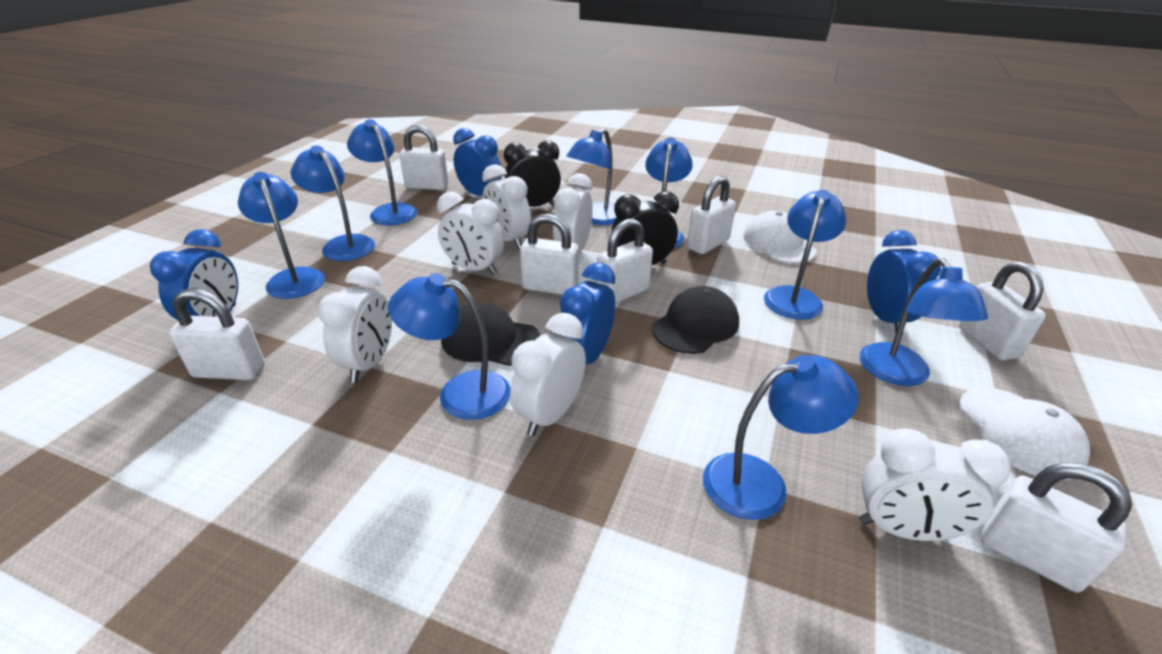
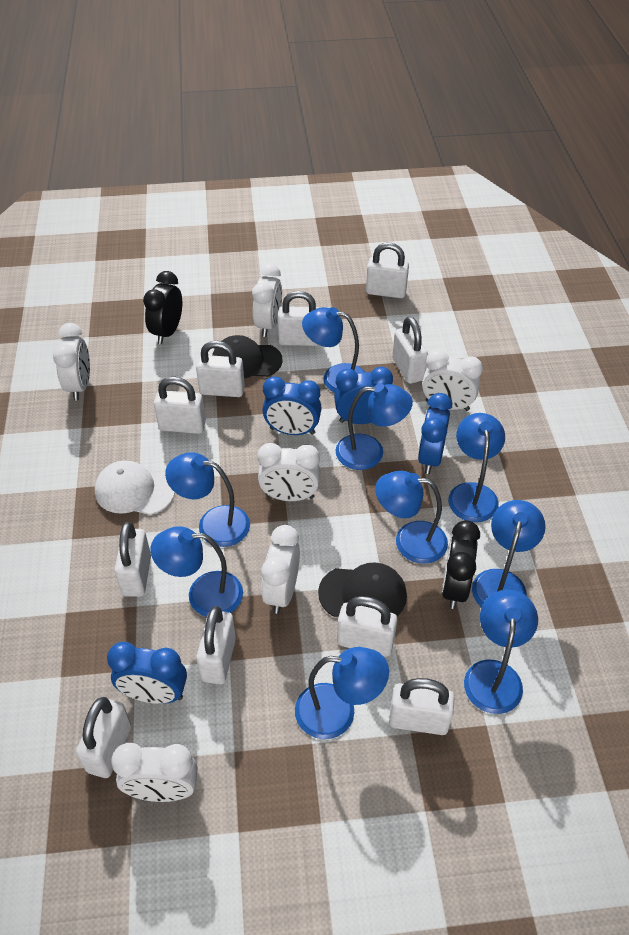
white cap: 2 -> 1
white padlock: 7 -> 10

